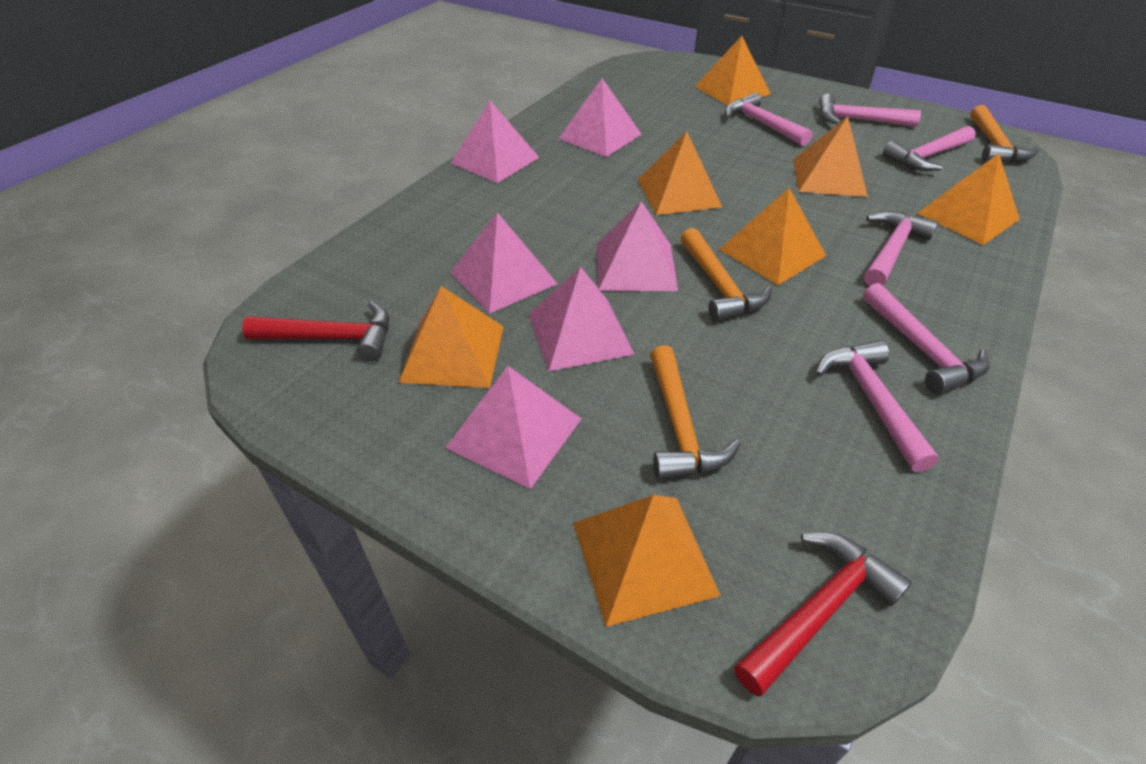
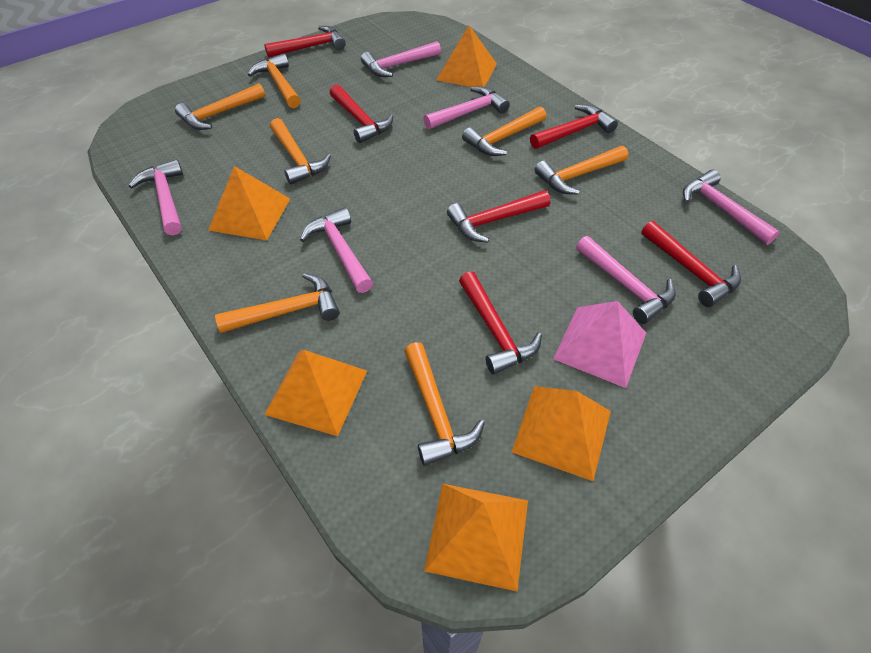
orange hammer: 3 -> 7
orange pyramid: 7 -> 5
pink pyramid: 6 -> 1
red hammer: 2 -> 6

